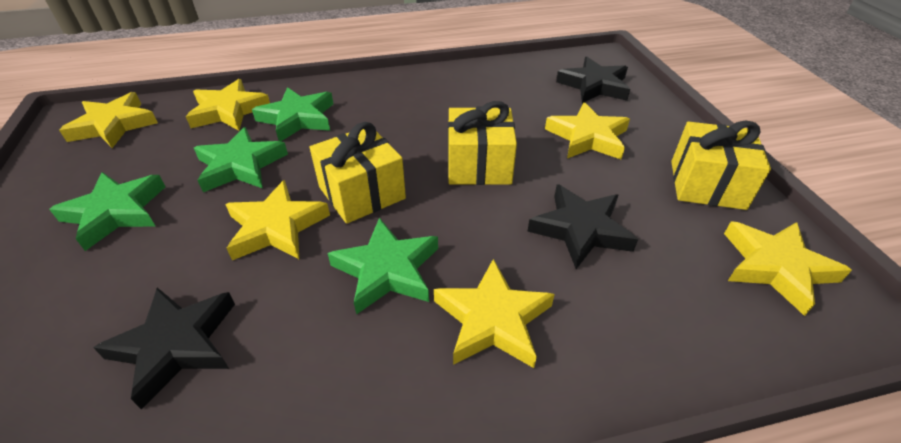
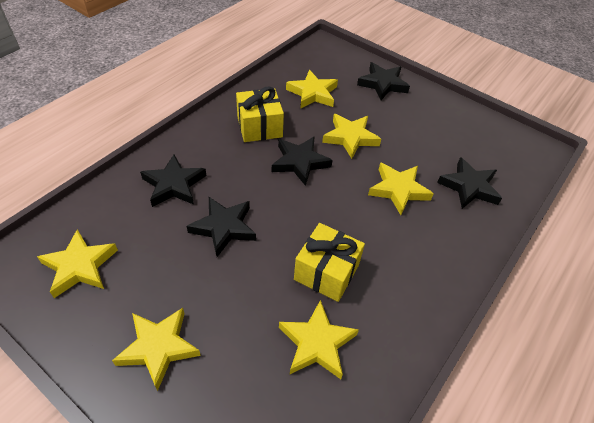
black star: 3 -> 5
green star: 4 -> 0
yellow gift: 3 -> 2

